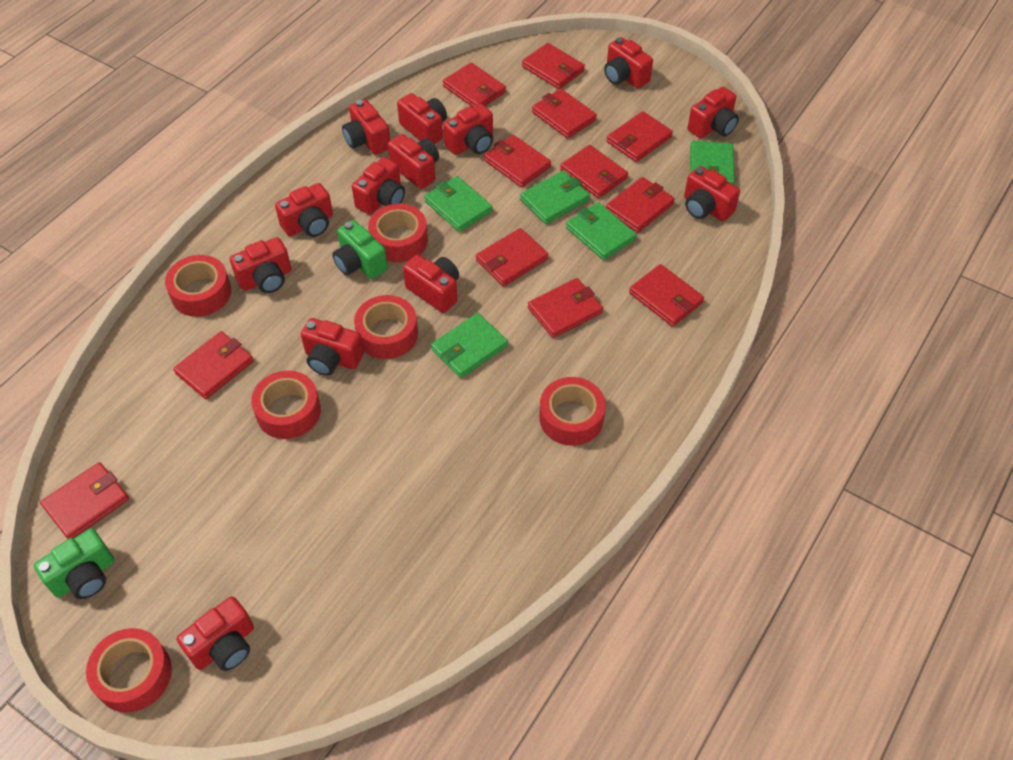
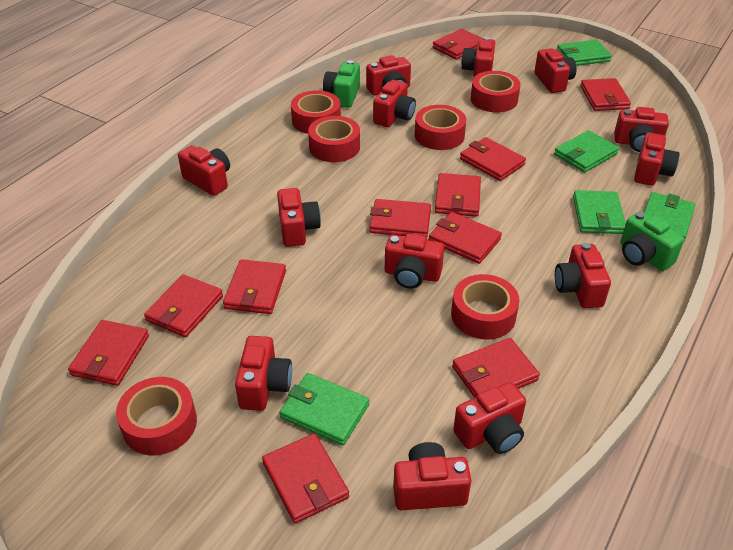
red wallet: 12 -> 11

